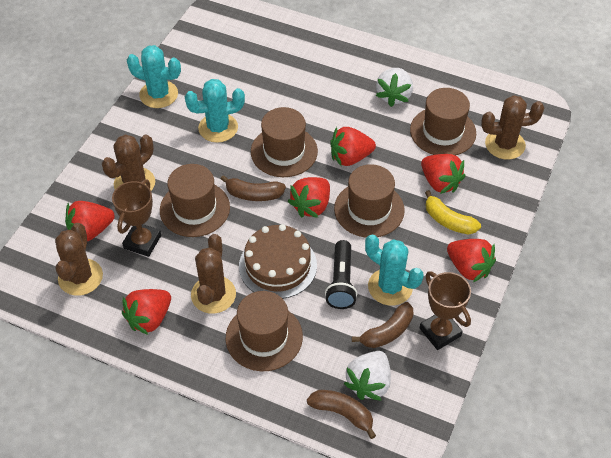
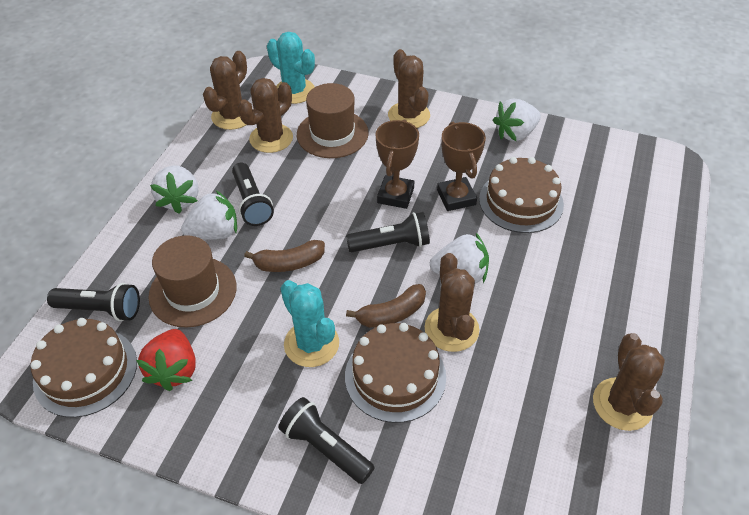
black flashlight: 1 -> 4
brown banana: 3 -> 2
brown cactus: 4 -> 5
brown cake: 1 -> 3
brown hat: 5 -> 2
red strawberry: 6 -> 1
turquoise cactus: 3 -> 2
white strawberry: 2 -> 4
yellow banana: 1 -> 0

